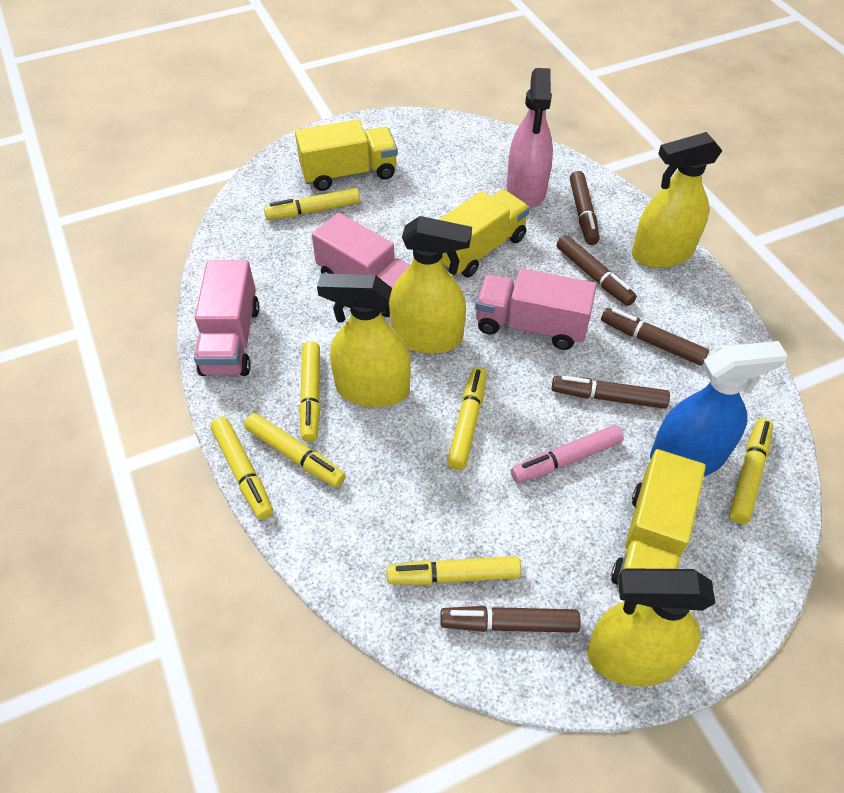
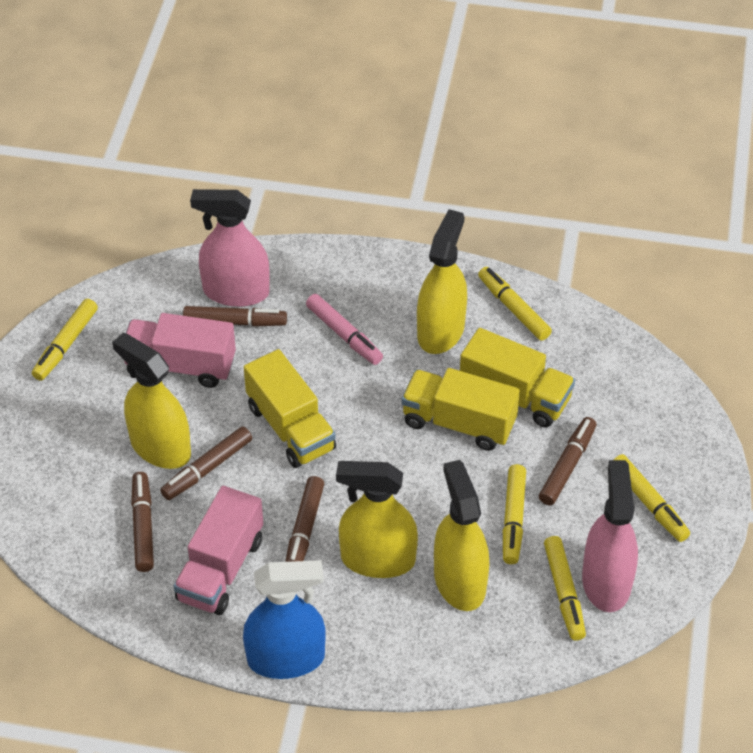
pink spray bottle: 1 -> 2
pink truck: 3 -> 2
yellow marker: 7 -> 5

